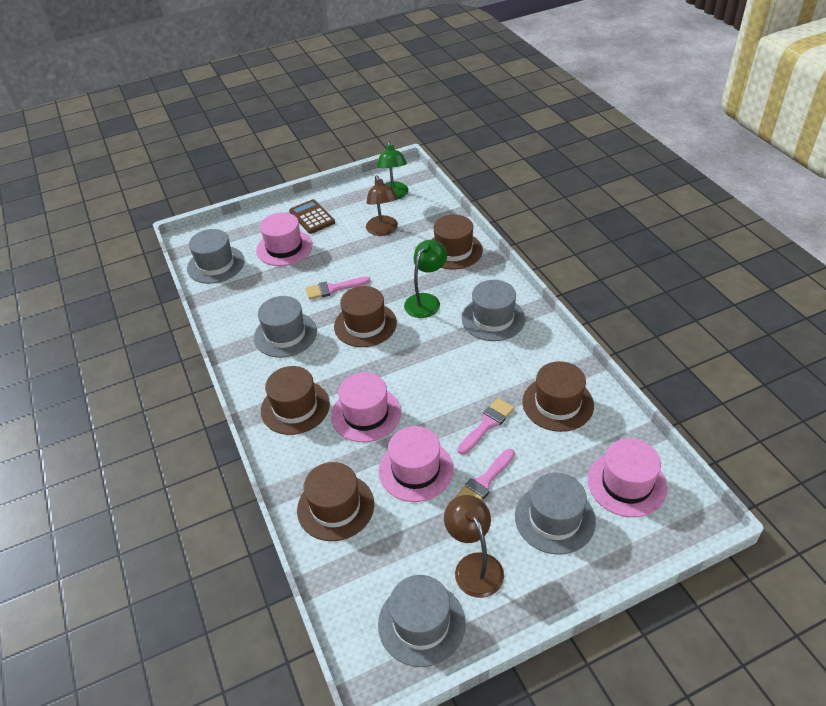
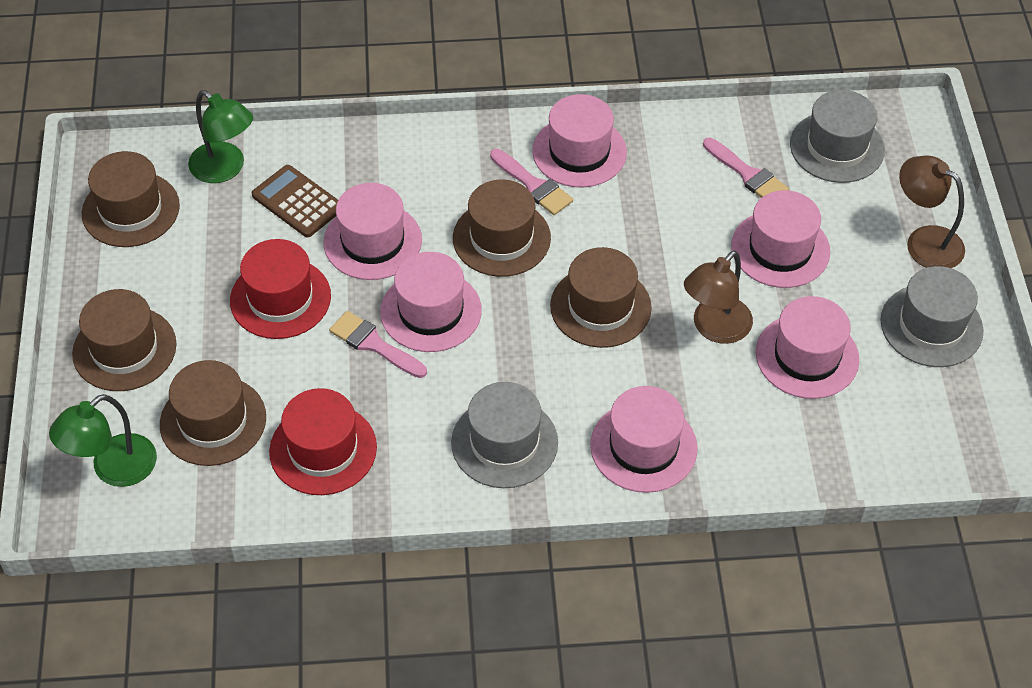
grey hat: 5 -> 3
pink hat: 4 -> 6
red hat: 0 -> 2

